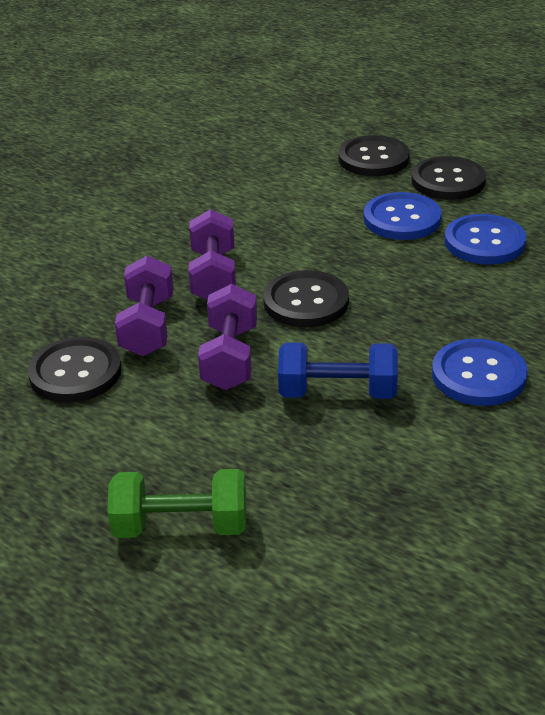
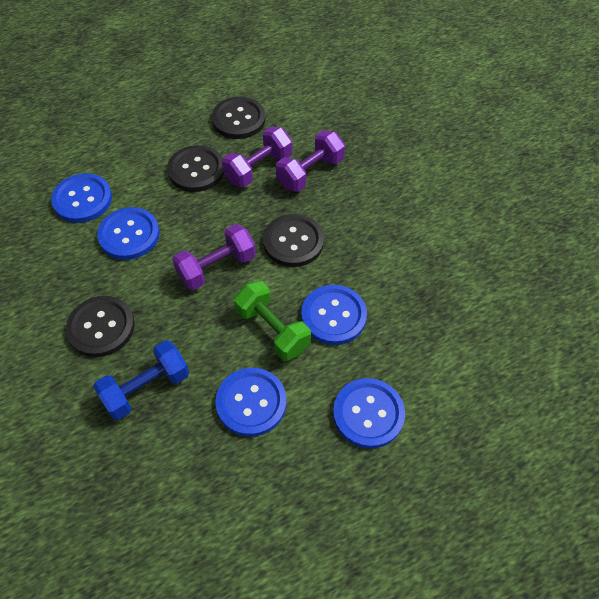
blue button: 3 -> 5

